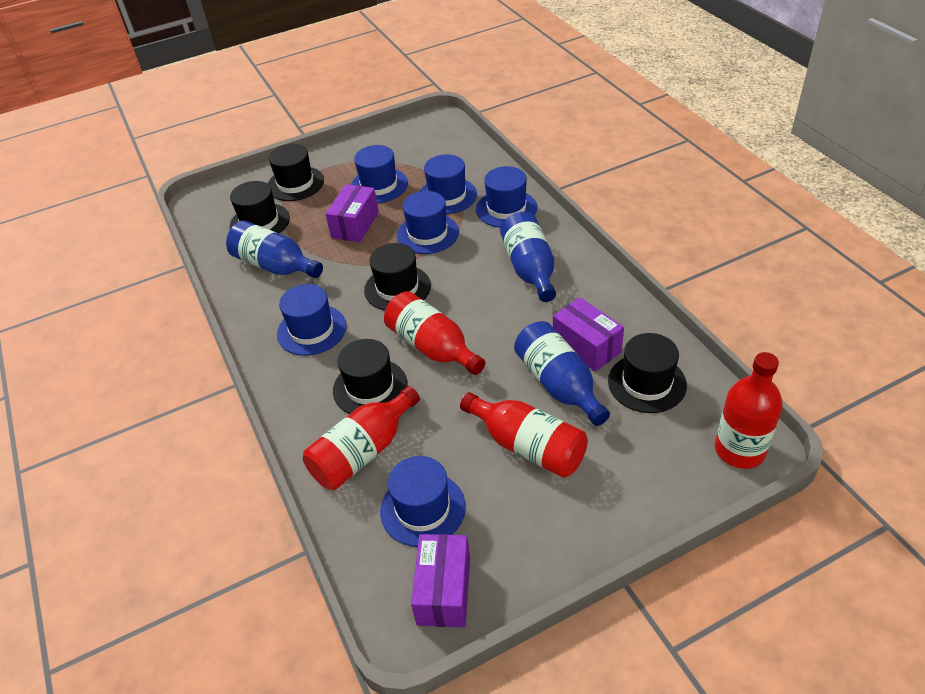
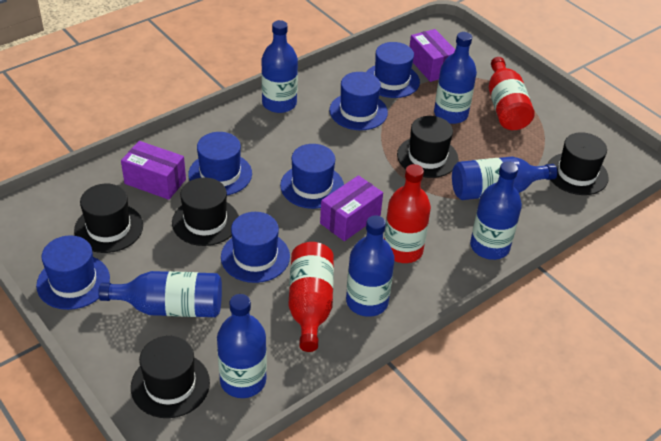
blue bottle: 3 -> 7
red bottle: 4 -> 3

